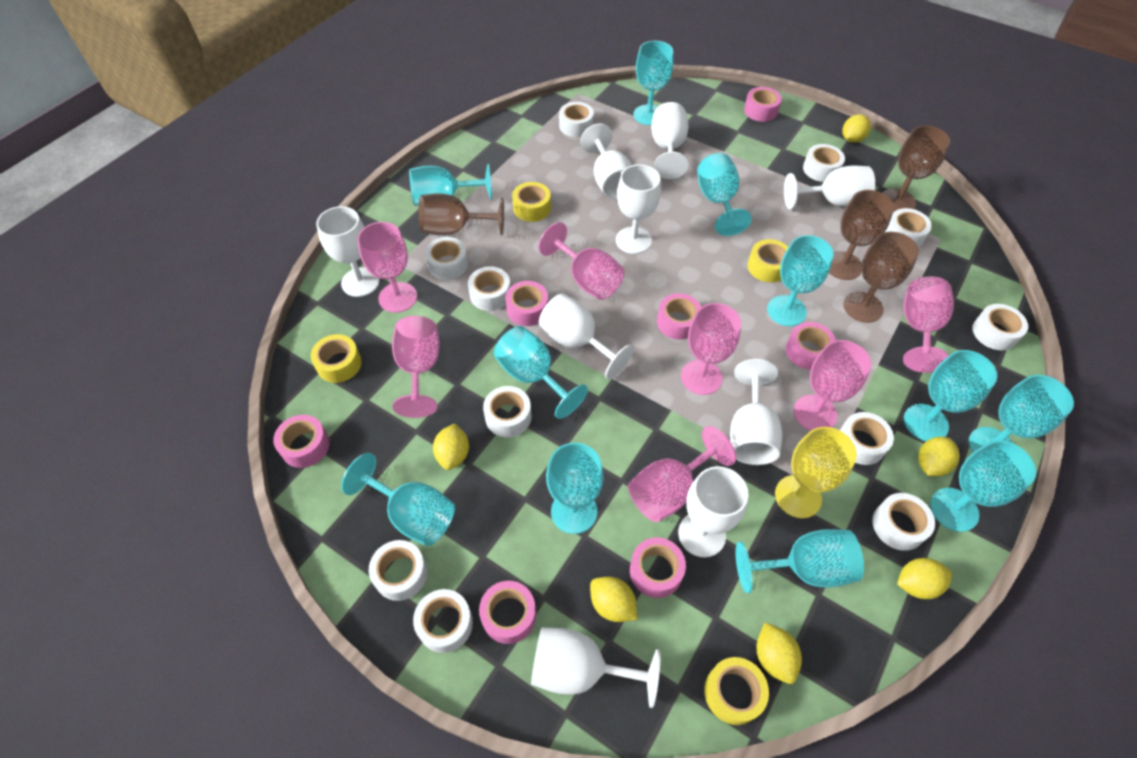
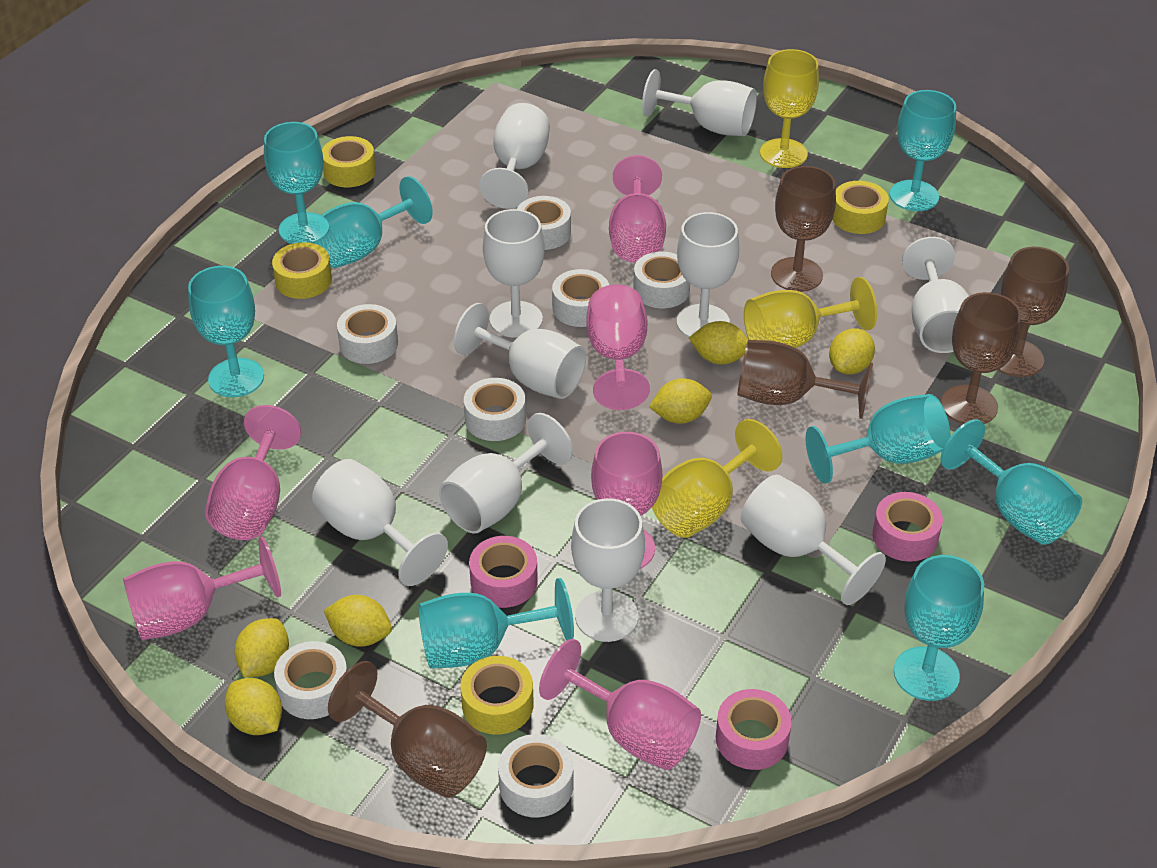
brown goblet: 4 -> 5
pink goblet: 7 -> 6
pink tape: 7 -> 3
turquoise goblet: 11 -> 8
white goblet: 9 -> 10
white tape: 11 -> 7
yellow goblet: 1 -> 3

